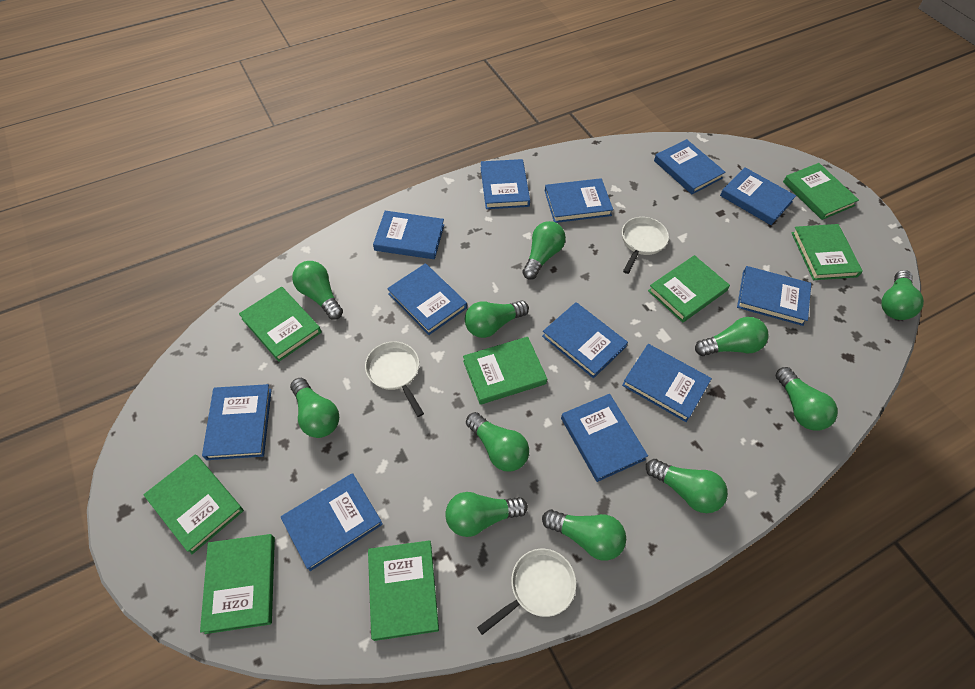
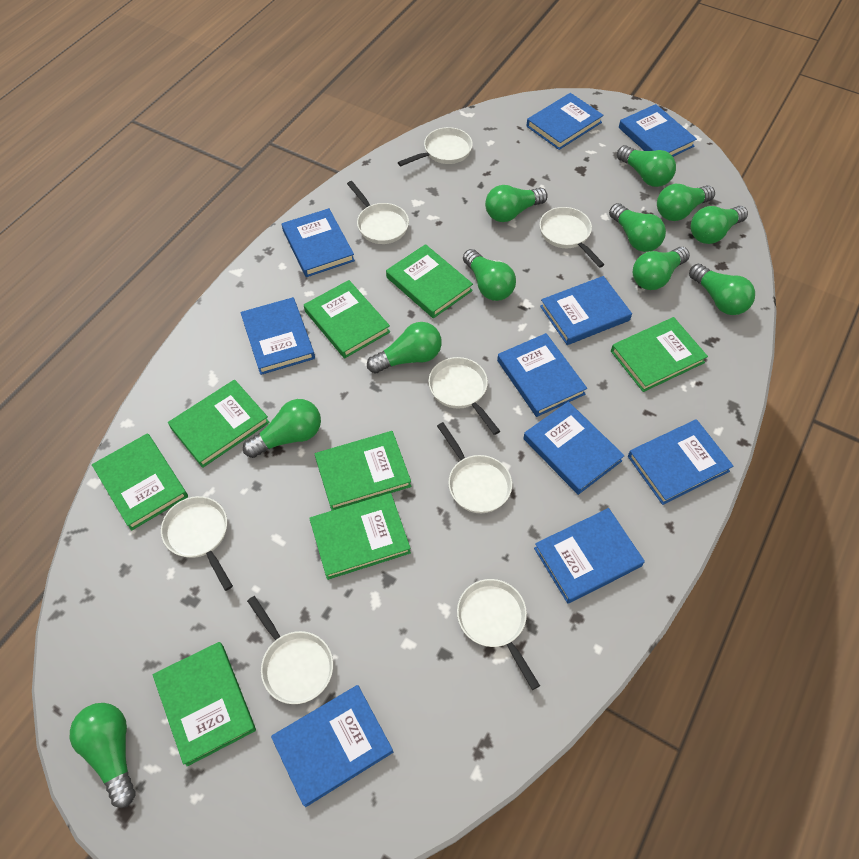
blue book: 12 -> 10
white pan: 3 -> 8

